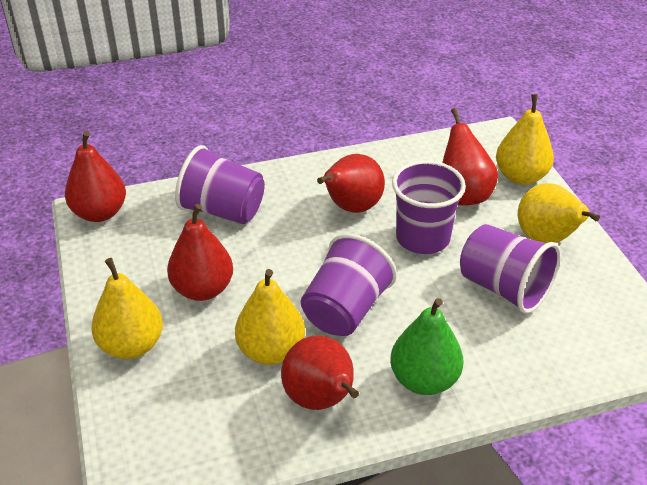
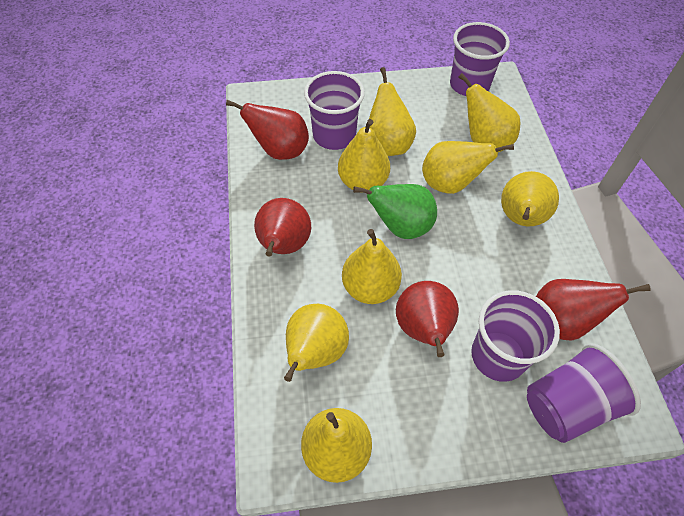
red pear: 5 -> 4
yellow pear: 4 -> 8

